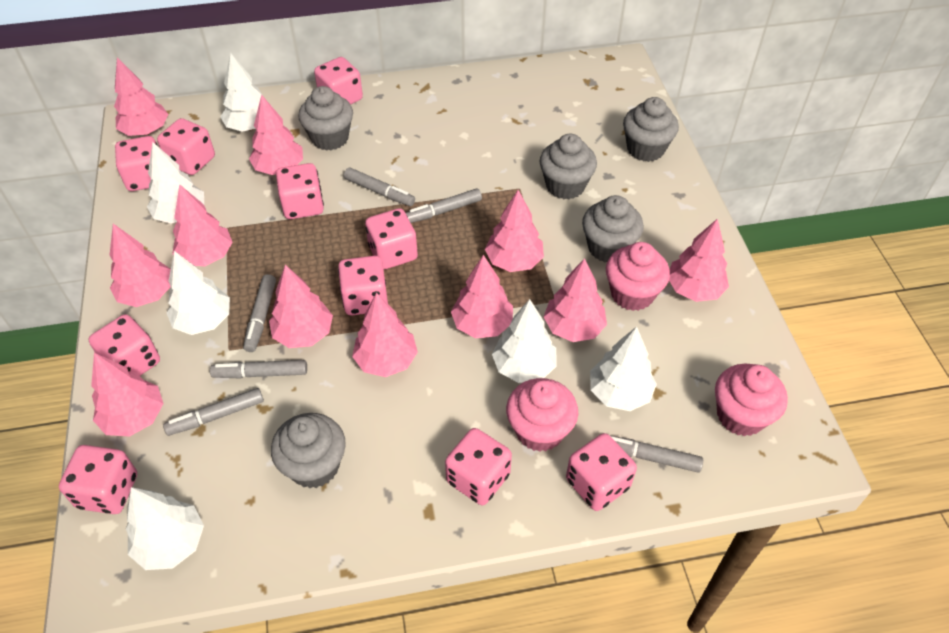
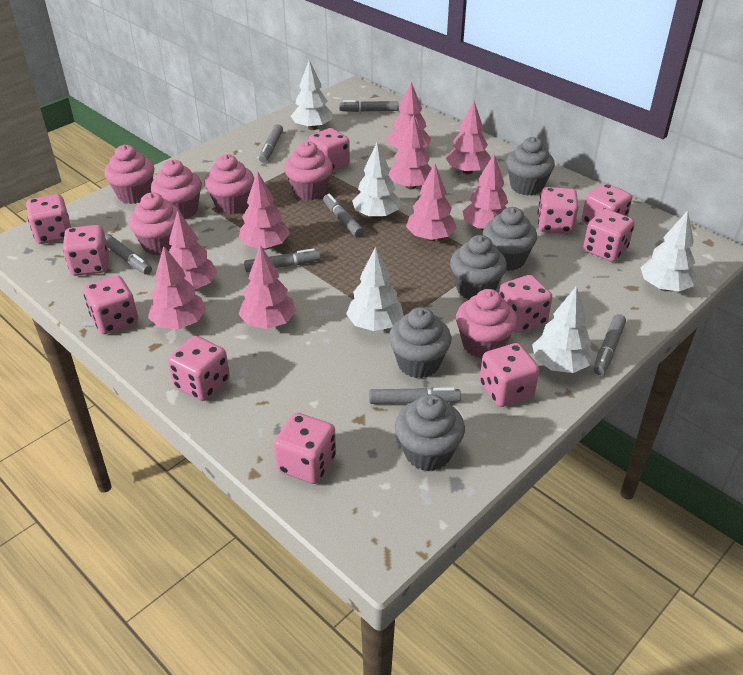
grey marker: 6 -> 7
pink cupcake: 3 -> 6
pink dice: 10 -> 11
pink tree: 11 -> 9
white tree: 6 -> 5

